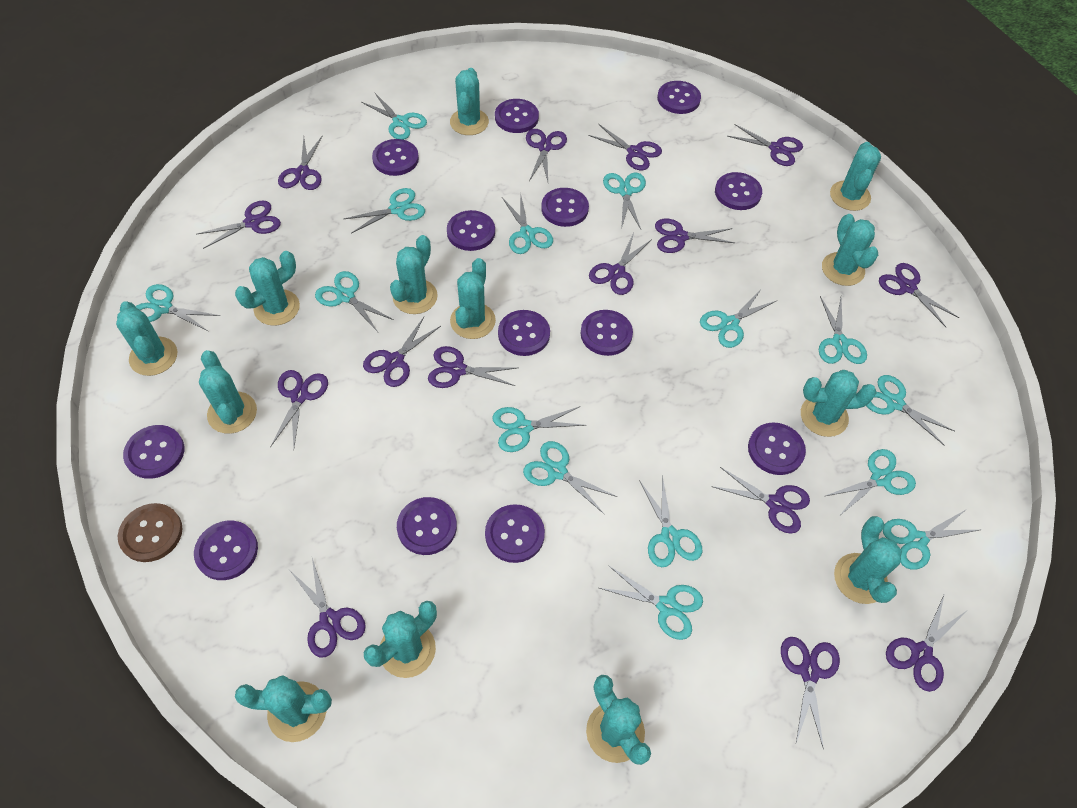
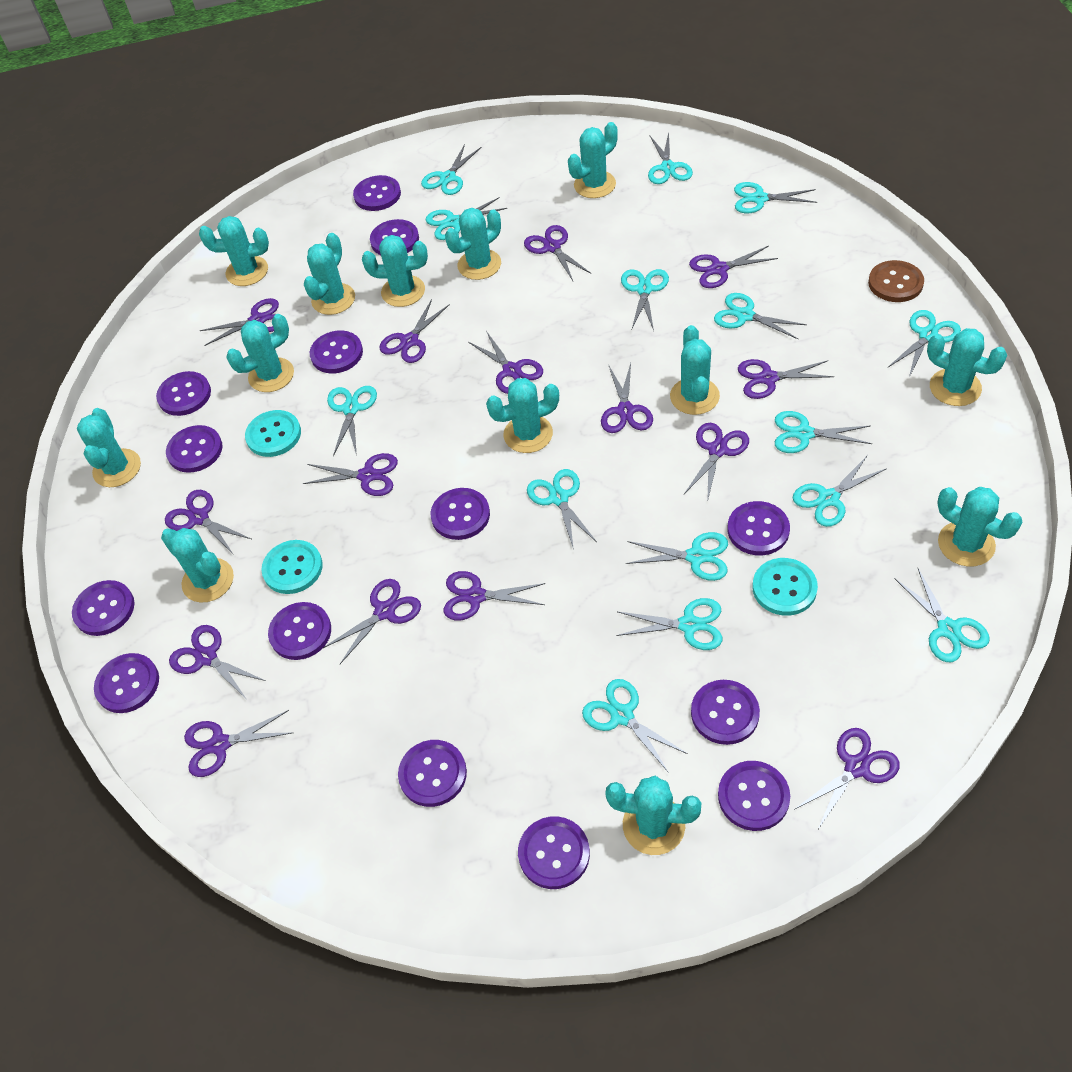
purple button: 13 -> 14
turquoise button: 0 -> 3

